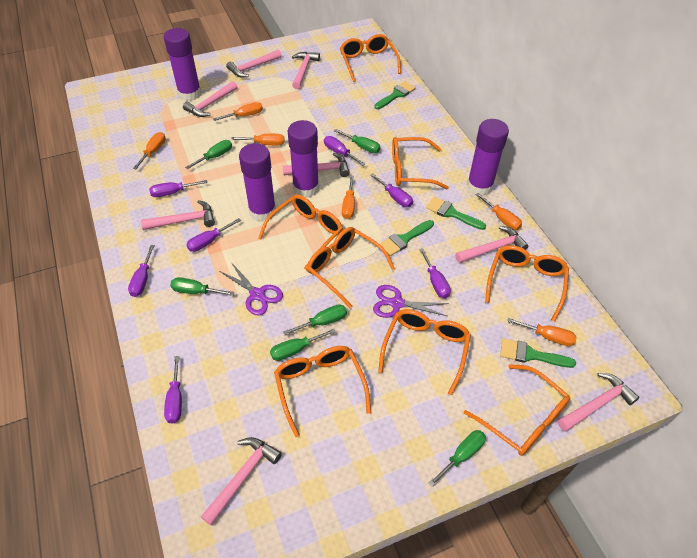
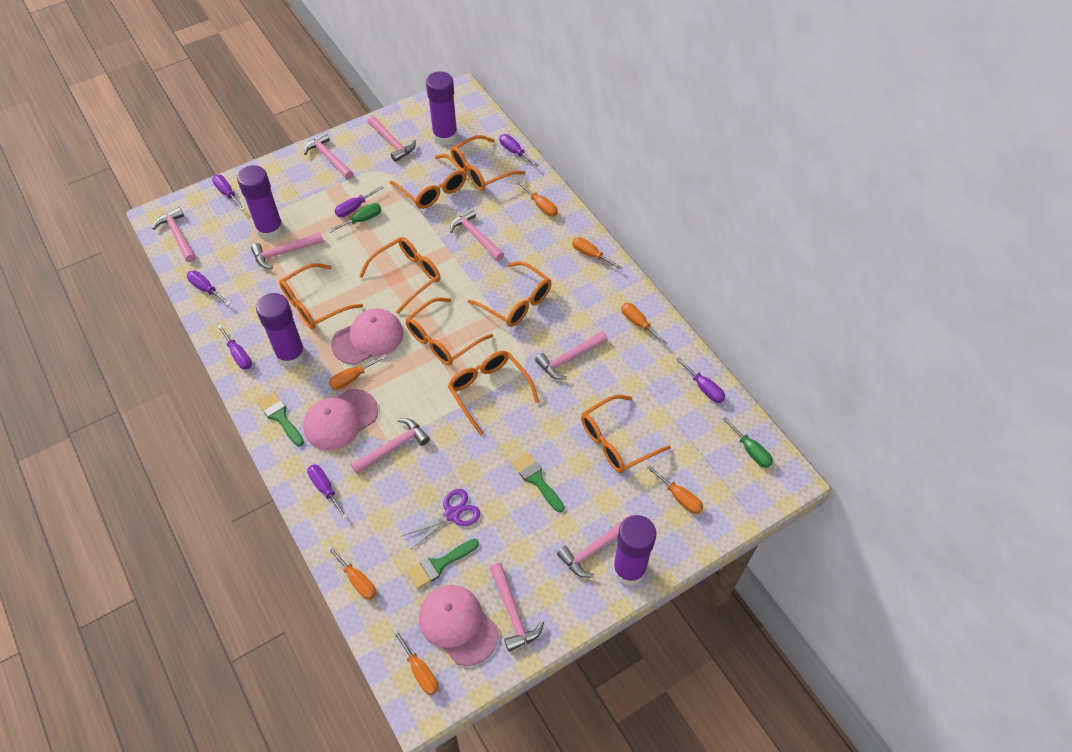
green brush: 4 -> 3
green screwdriver: 6 -> 2
orange screwdriver: 6 -> 7
pink cap: 0 -> 3
pink hammer: 8 -> 9
purple scissors: 2 -> 1

